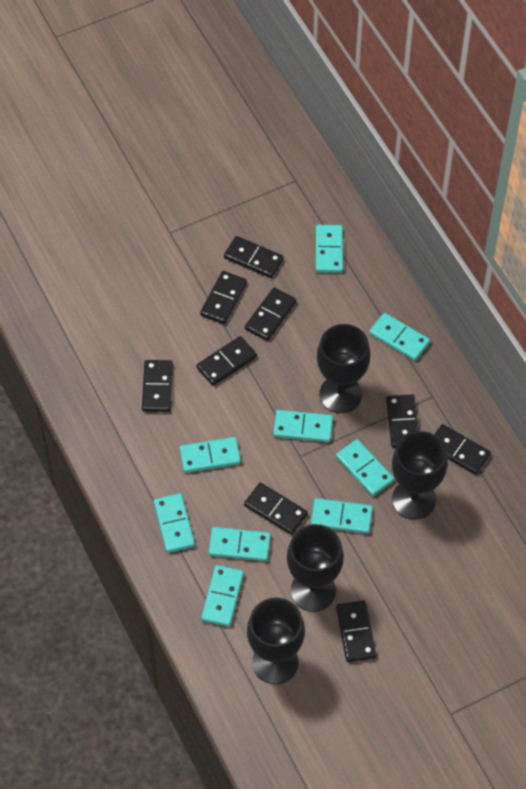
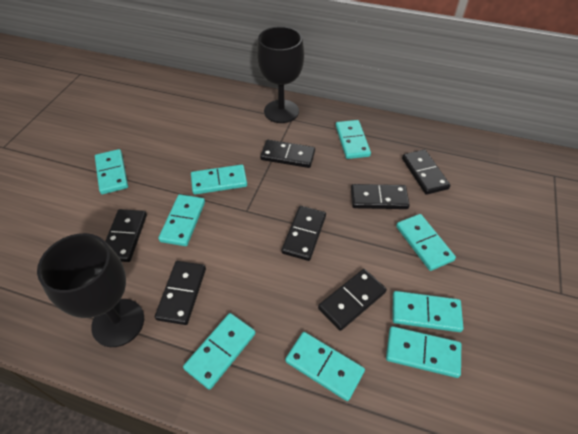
black domino: 9 -> 7
black goblet: 4 -> 2

